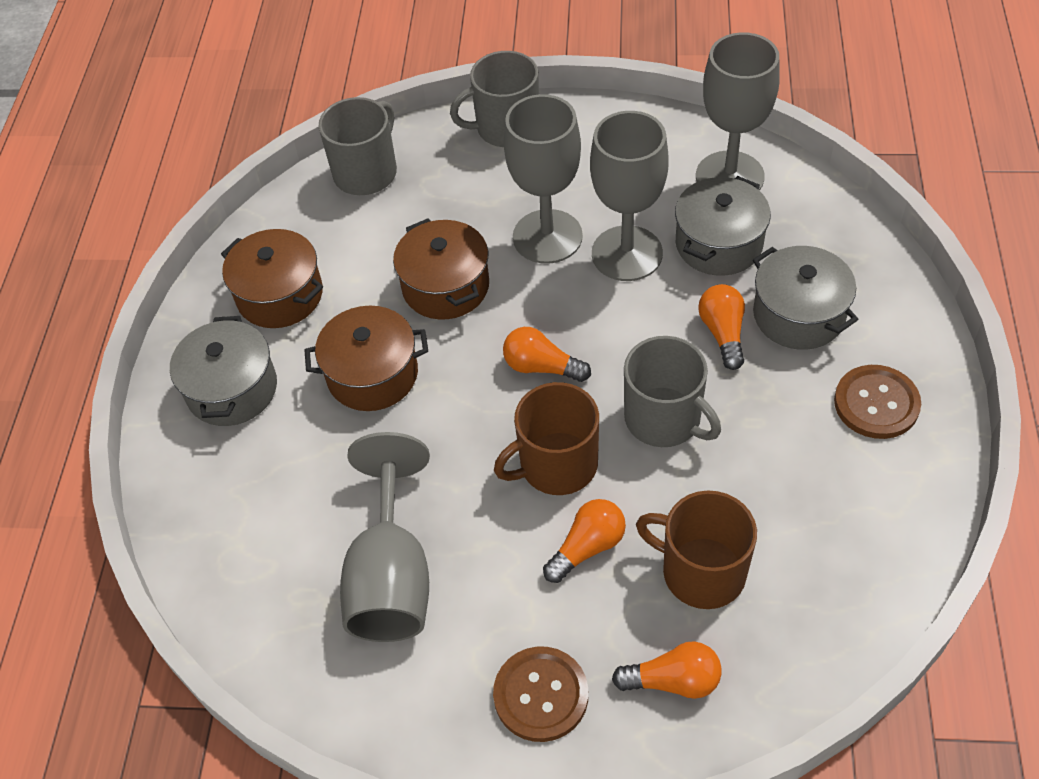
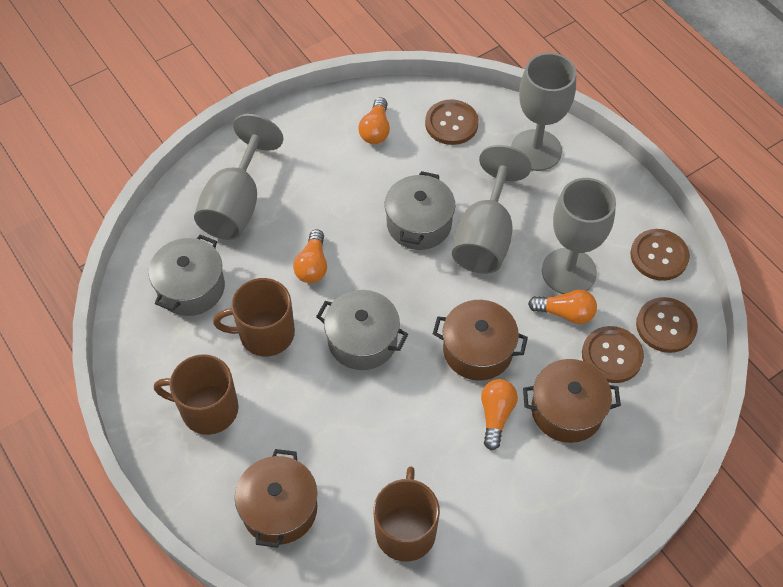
brown button: 2 -> 4
brown mug: 2 -> 3
grey mug: 3 -> 0

